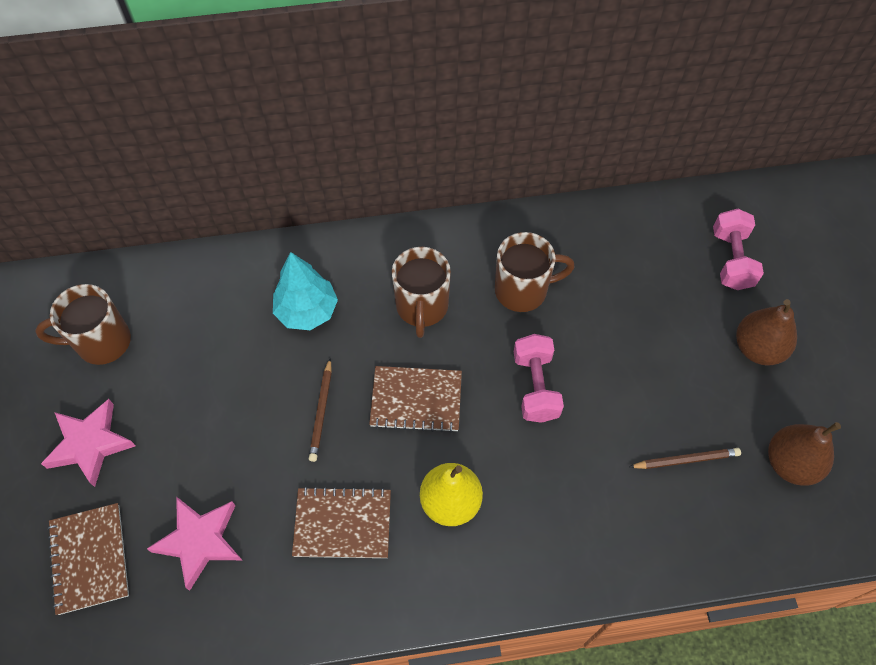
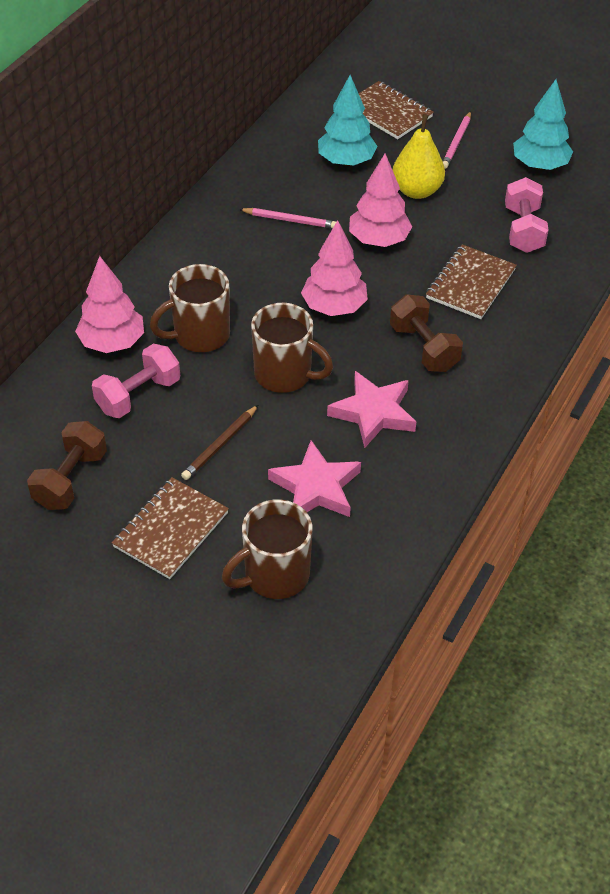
brown dumbbell: 0 -> 2
brown pear: 2 -> 0
brown pencil: 2 -> 1
pink pencil: 0 -> 2
pink tree: 0 -> 3
turquoise tree: 1 -> 2

